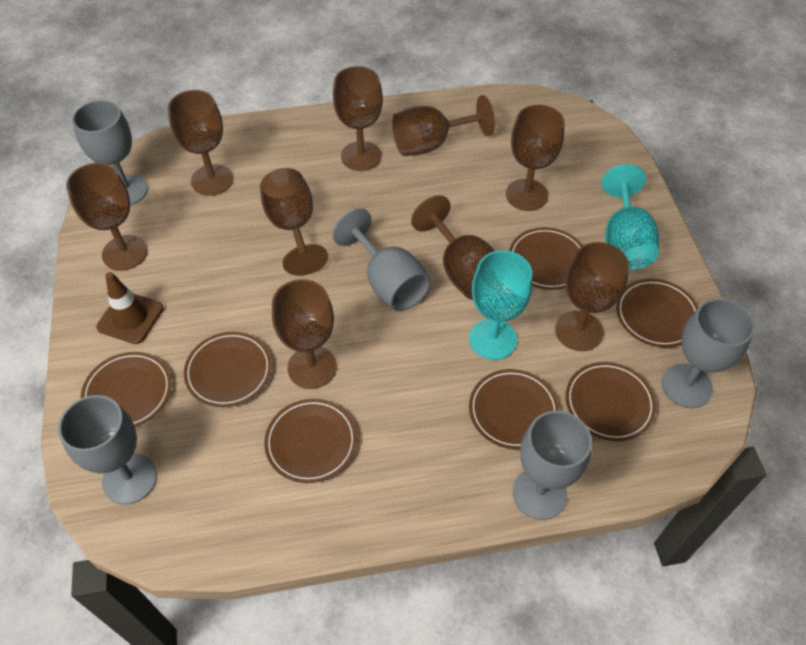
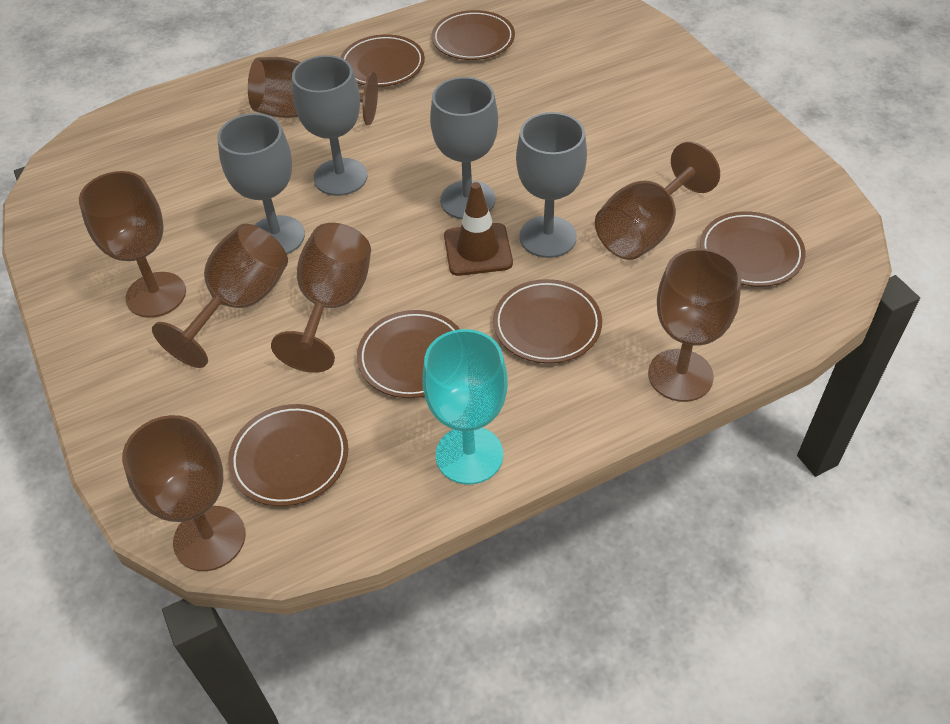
brown goblet: 9 -> 7
brown plate: 7 -> 6
grey goblet: 5 -> 4
turquoise goblet: 2 -> 1

